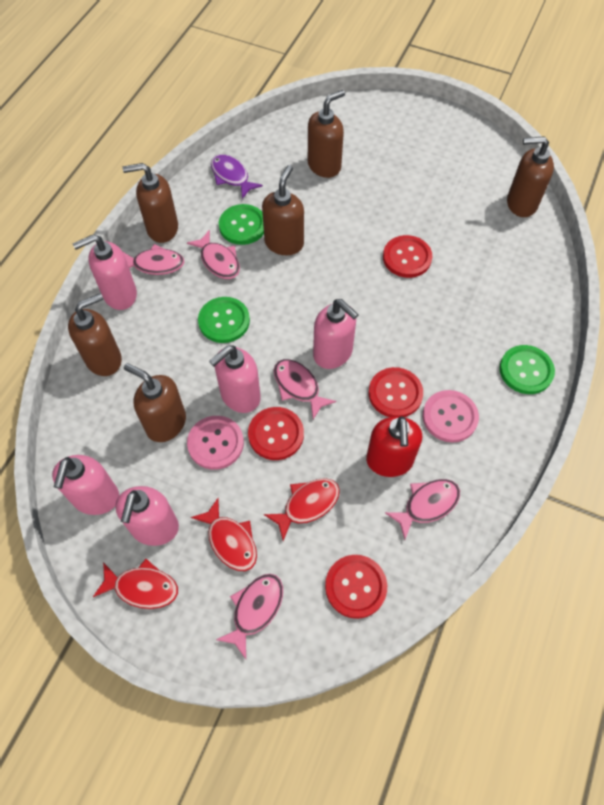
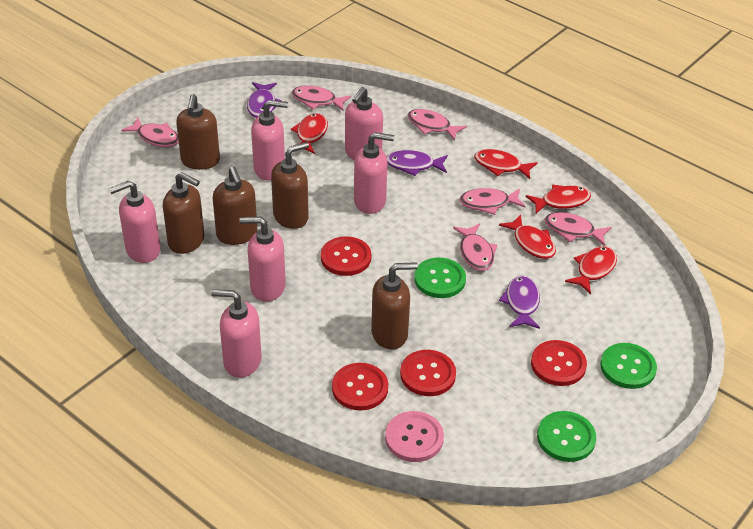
brown soap dispenser: 6 -> 5
pink button: 2 -> 1
pink fish: 5 -> 6
pink soap dispenser: 5 -> 6
purple fish: 1 -> 3
red fish: 3 -> 5
red soap dispenser: 1 -> 0

